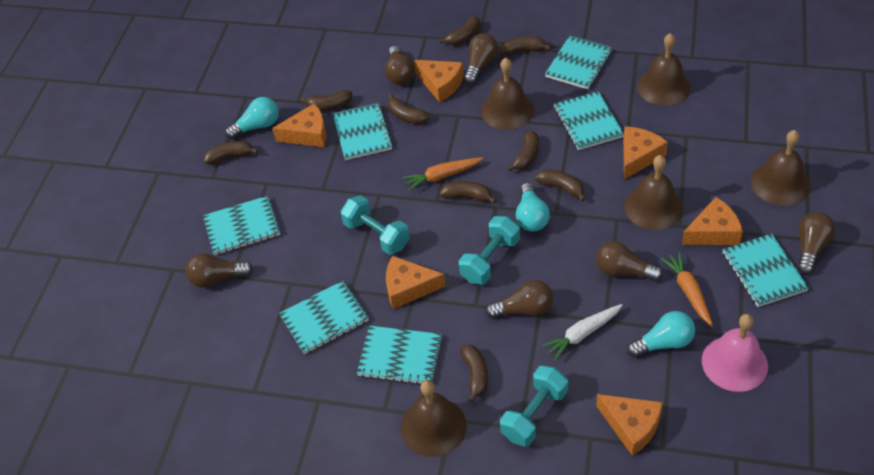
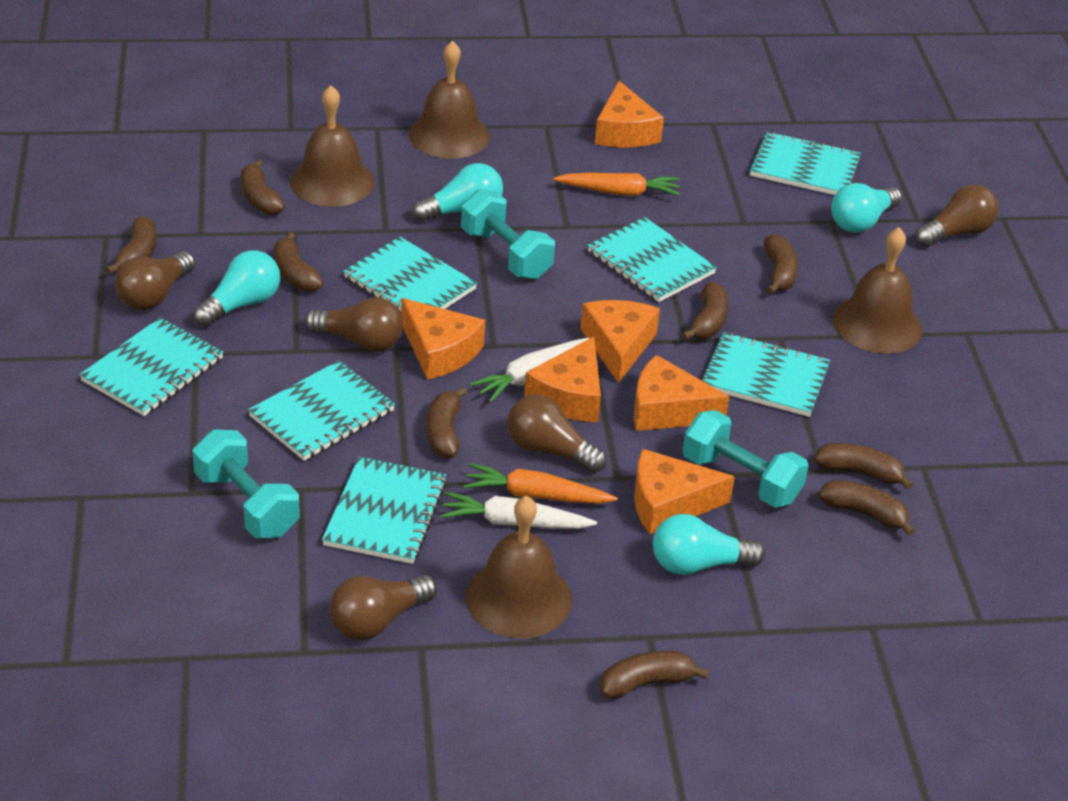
brown bell: 5 -> 4
brown light bulb: 6 -> 5
pink bell: 1 -> 0
turquoise light bulb: 3 -> 4
white carrot: 1 -> 2

